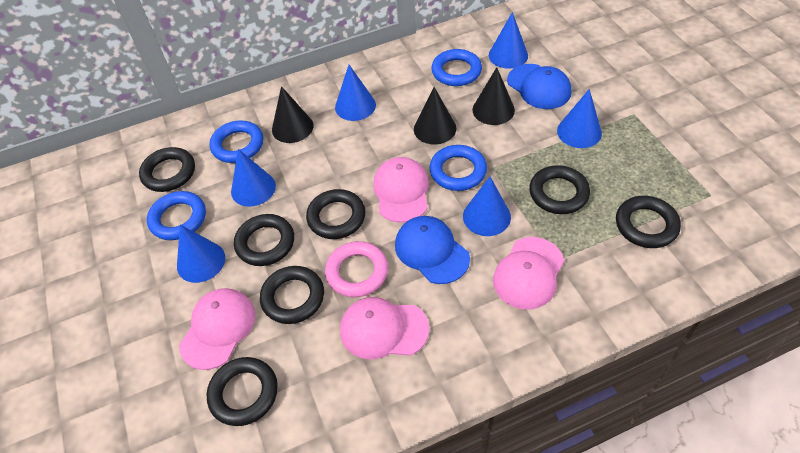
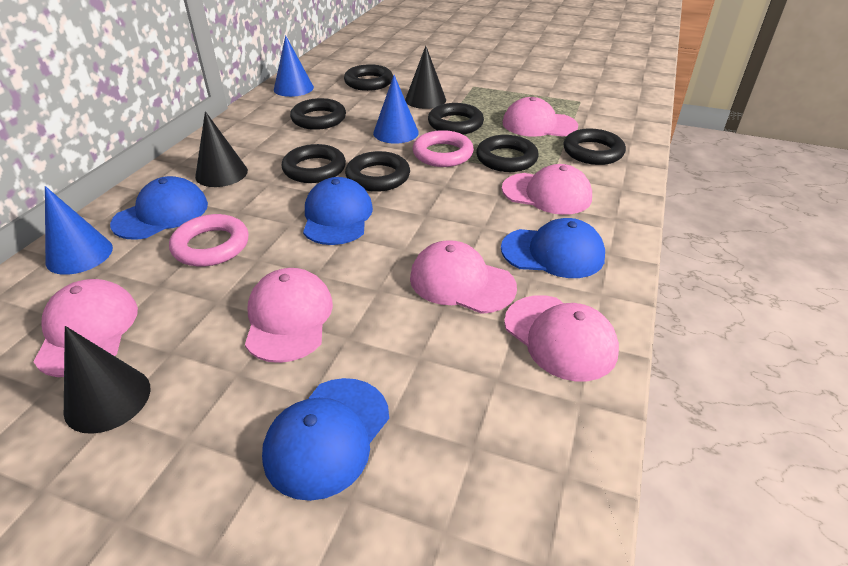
blue cap: 2 -> 4
blue cone: 6 -> 3
blue ring: 4 -> 0
pink cap: 4 -> 6
pink ring: 1 -> 2

